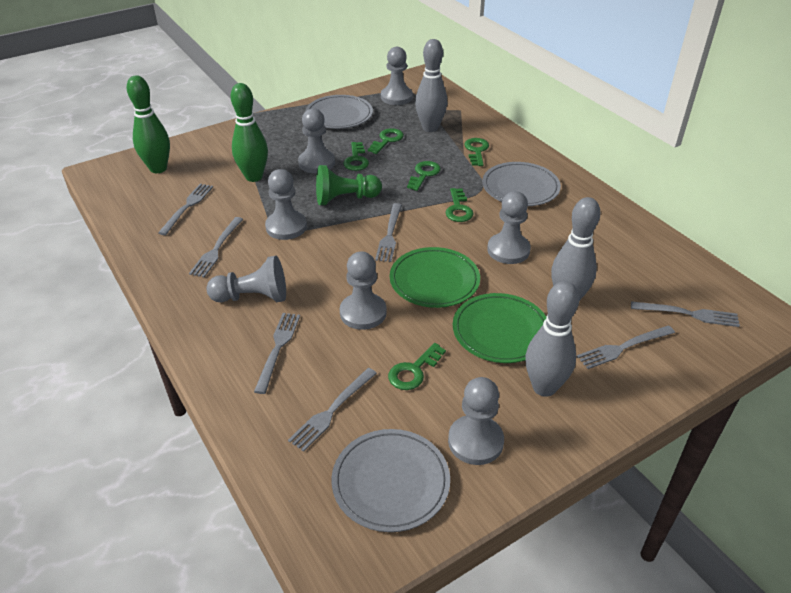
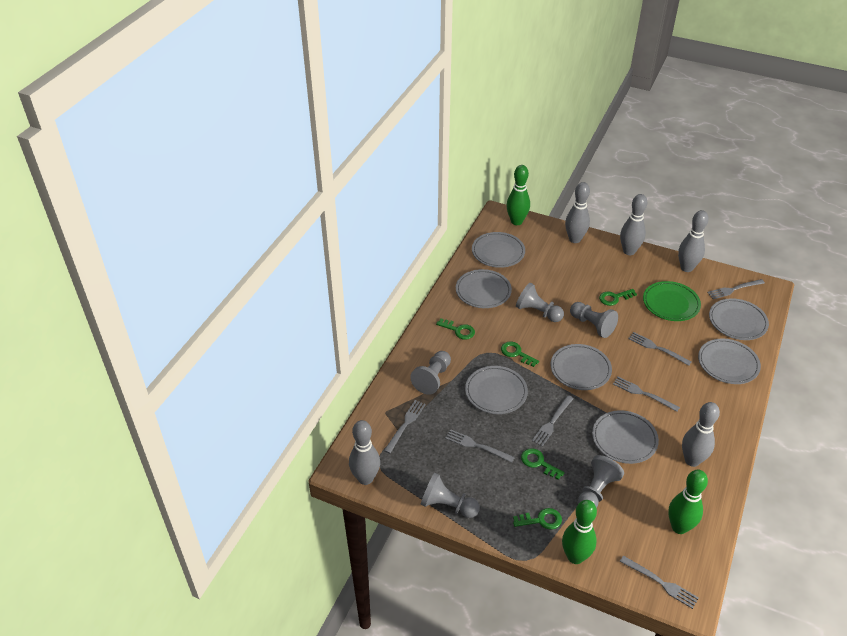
green bowling pin: 2 -> 3
green key: 6 -> 5
green pawn: 1 -> 0
green plate: 2 -> 1
grey bowling pin: 3 -> 5
grey pawn: 7 -> 5
grey plate: 3 -> 7

